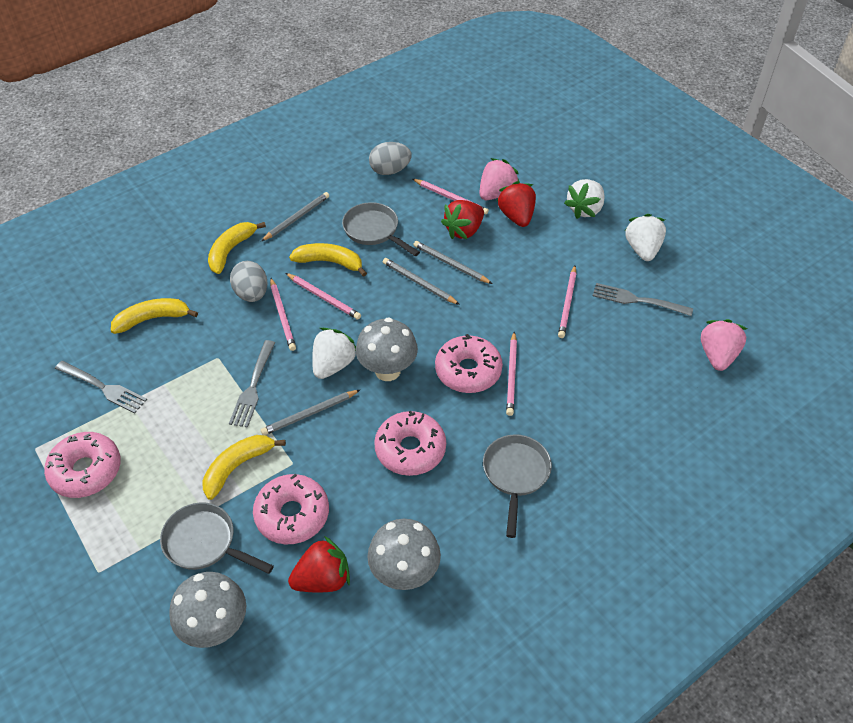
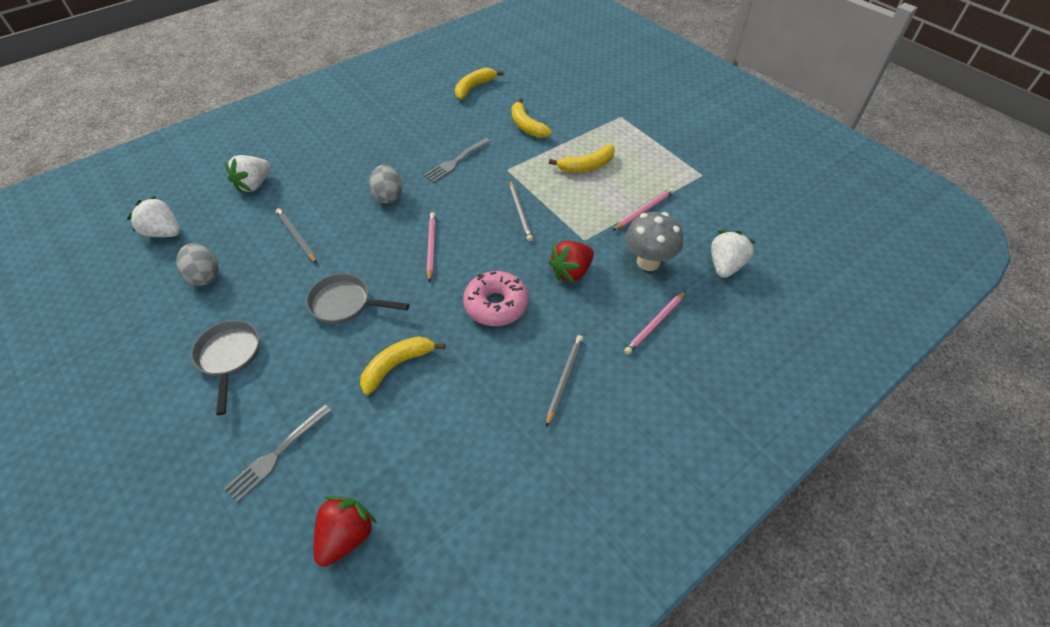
grey fork: 3 -> 2
grey mushroom: 3 -> 1
grey pan: 3 -> 2
grey pencil: 4 -> 3
pink donut: 4 -> 1
pink pencil: 5 -> 3
pink strawberry: 2 -> 0
red strawberry: 3 -> 2

